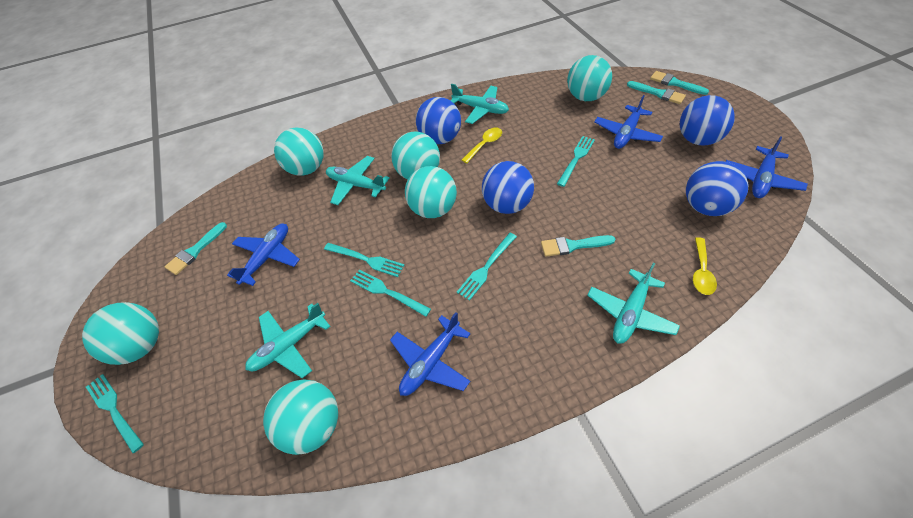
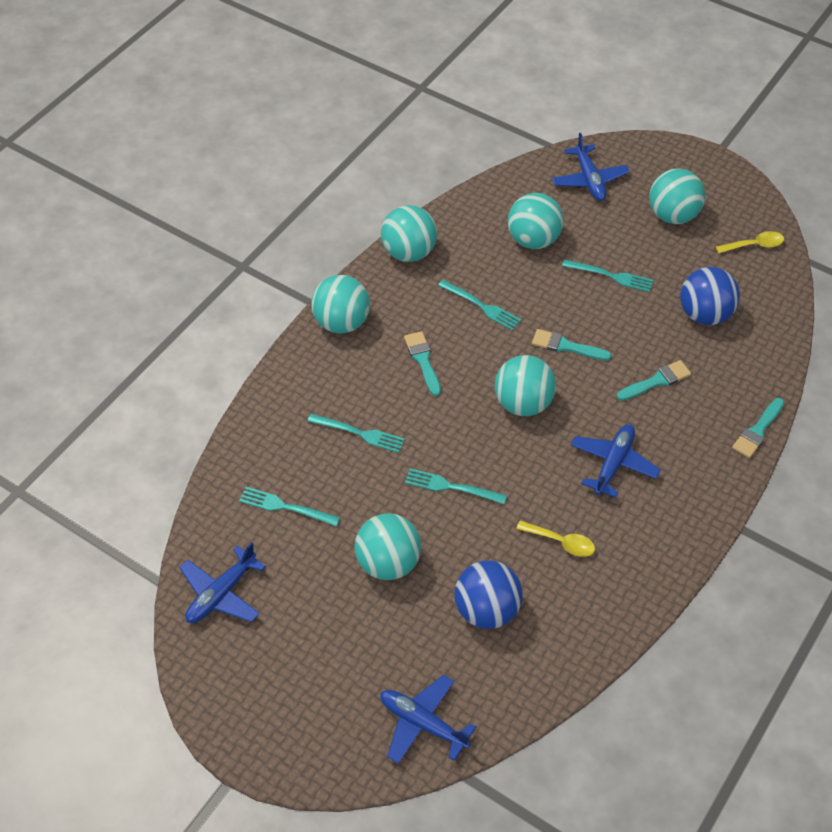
blue ball: 4 -> 2
turquoise plane: 4 -> 0

